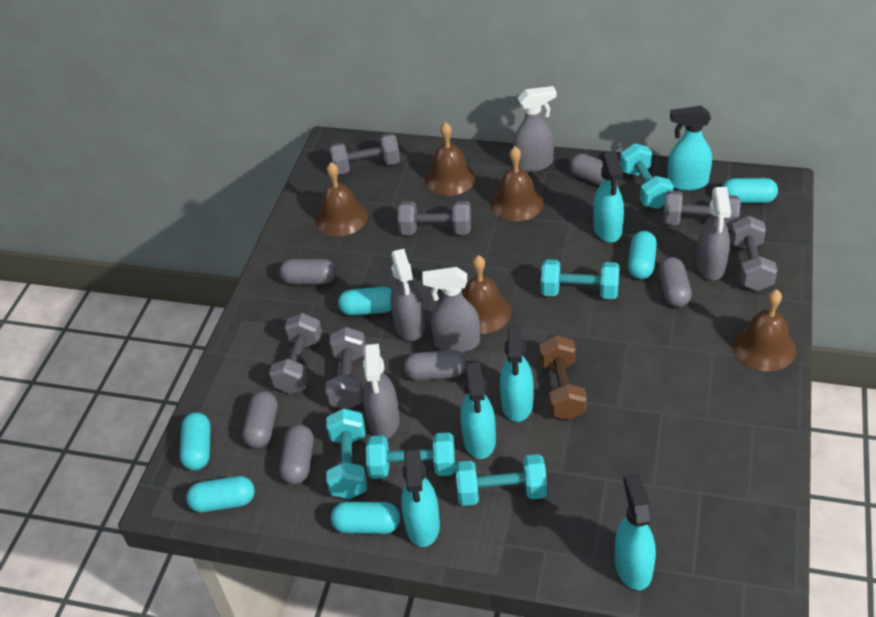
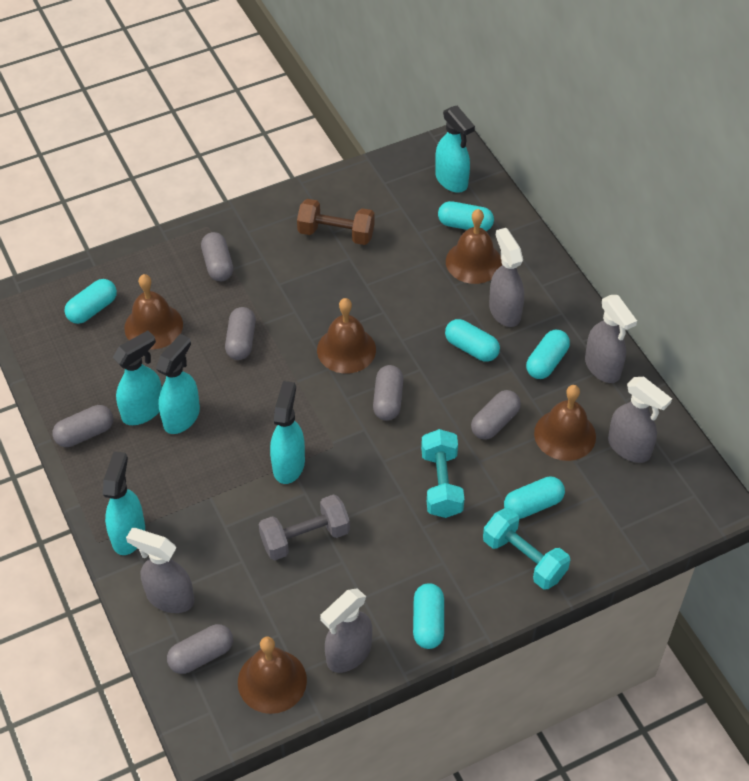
grey dumbbell: 6 -> 1
turquoise dumbbell: 5 -> 2
turquoise spray bottle: 6 -> 5

